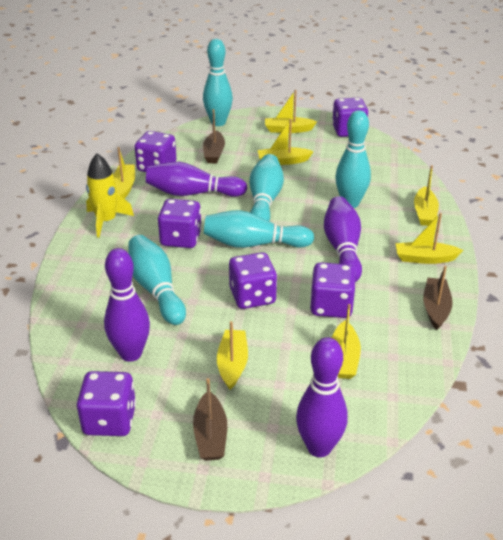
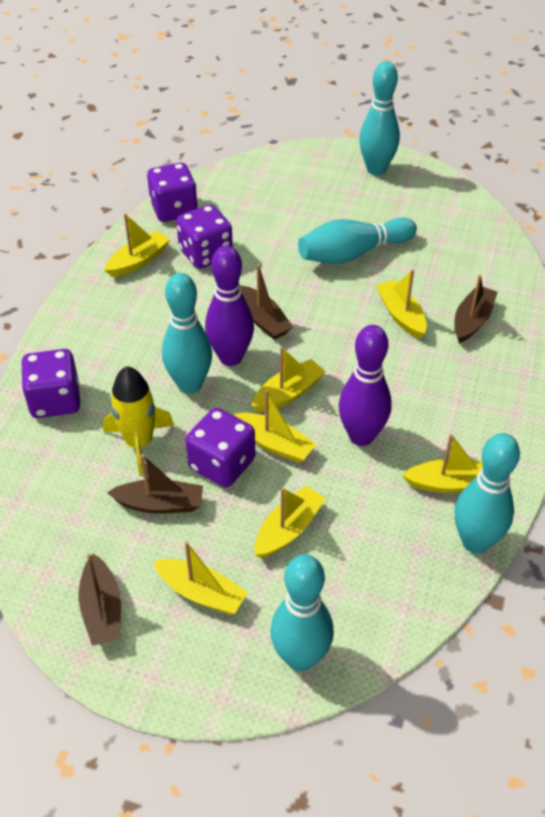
brown boat: 3 -> 4
purple bowling pin: 4 -> 2
purple dice: 6 -> 4

